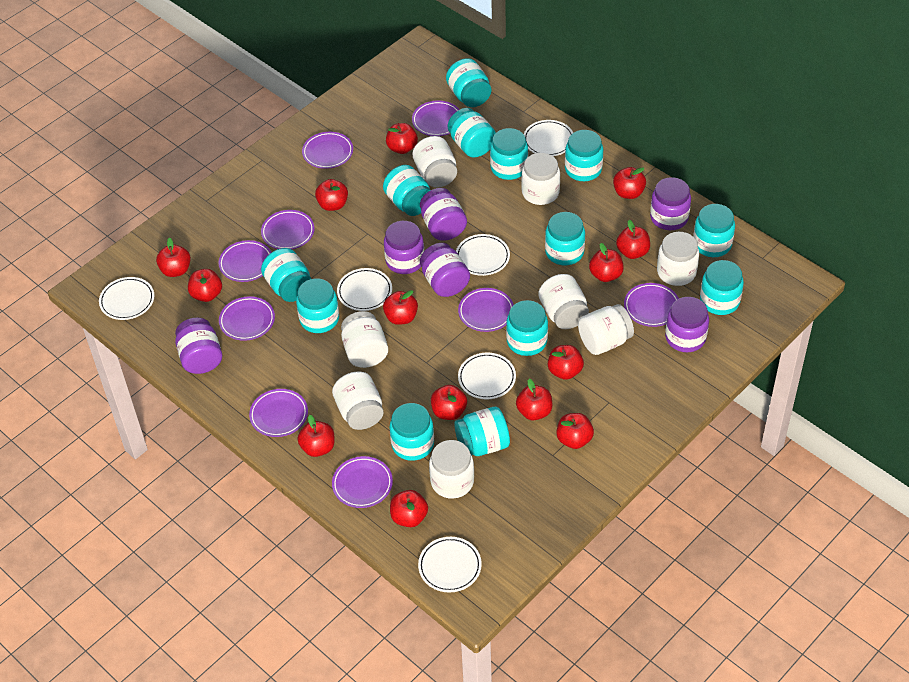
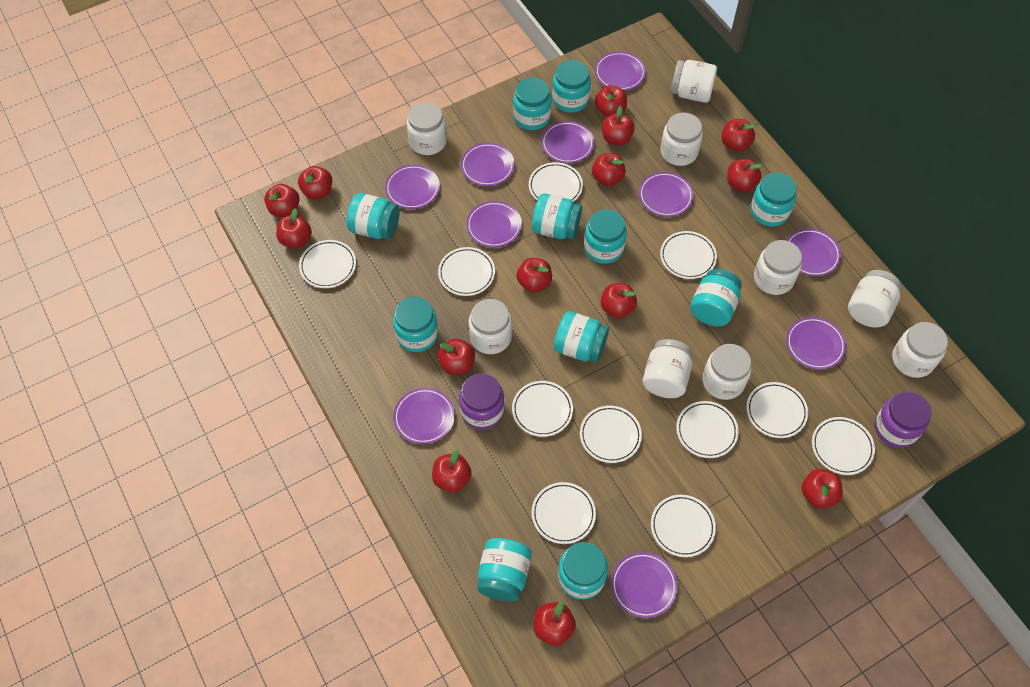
purple jar: 6 -> 2
purple plate: 9 -> 10
turquoise jar: 13 -> 11
white jar: 8 -> 9
white plate: 6 -> 11

